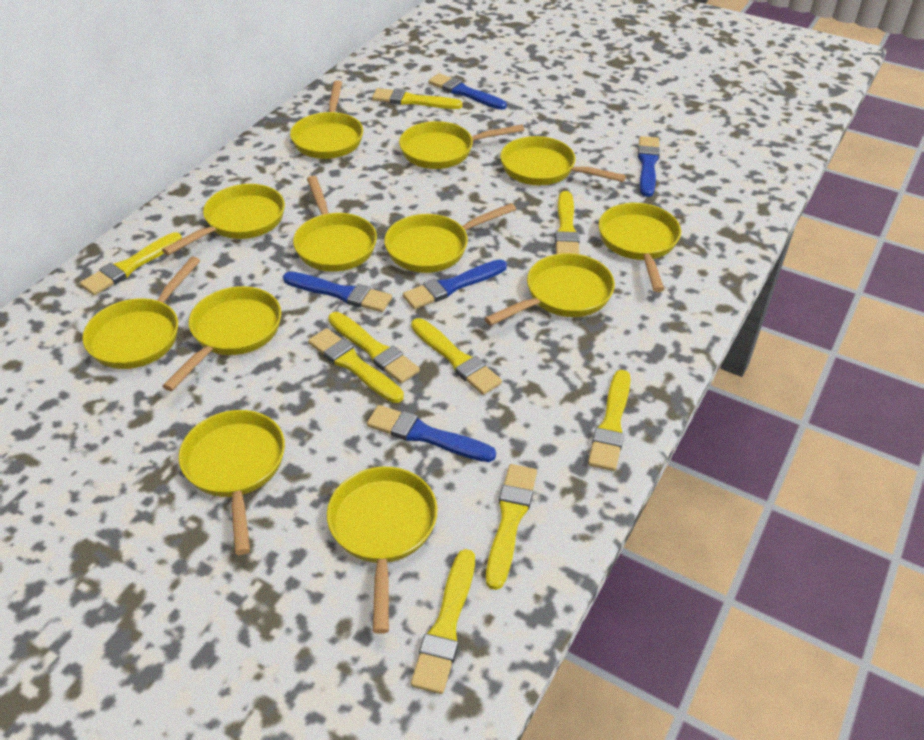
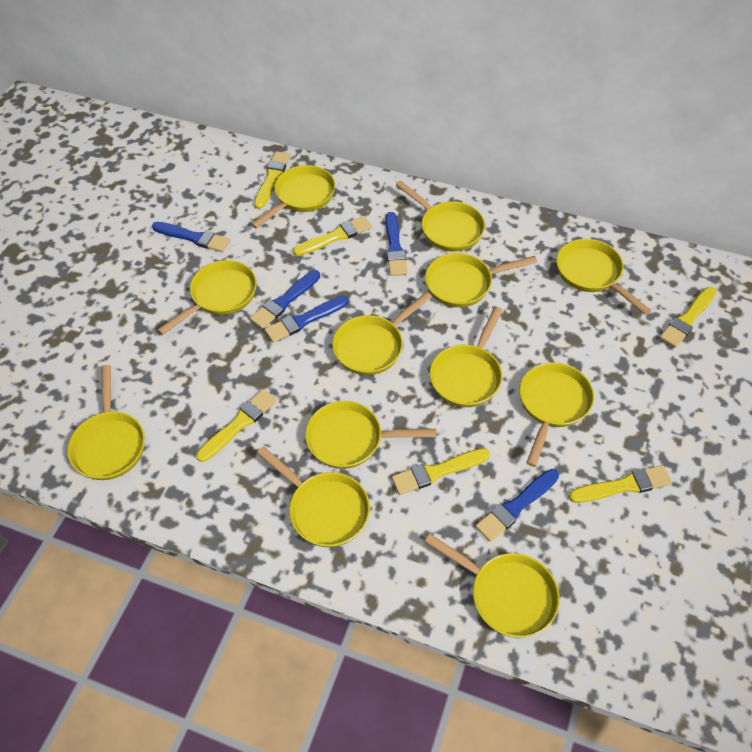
yellow brush: 9 -> 6

